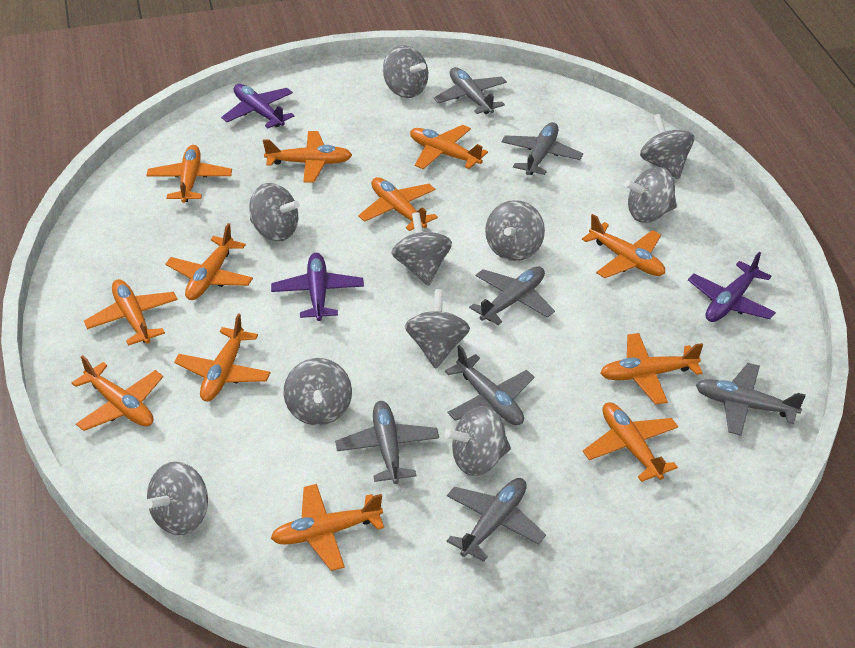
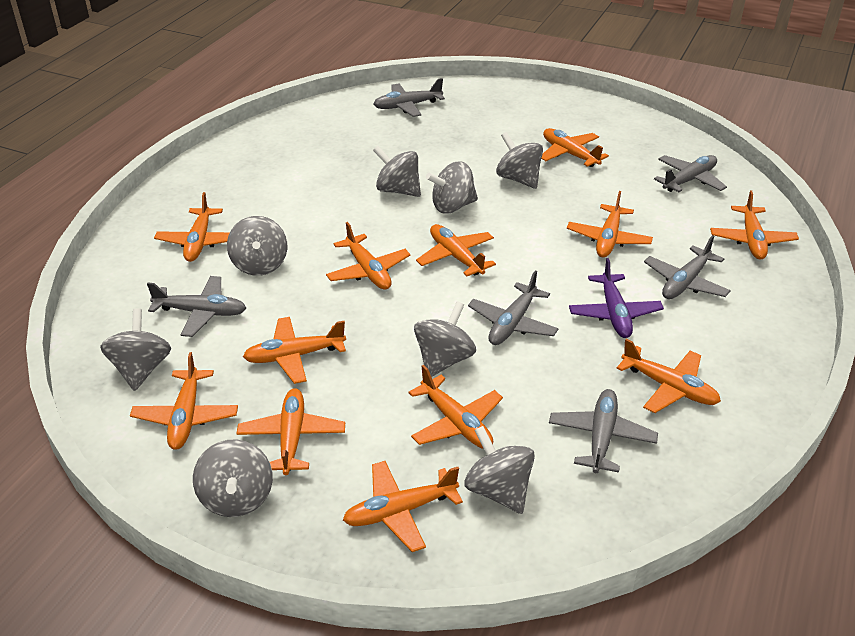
grey plane: 7 -> 6
grey spinning top: 10 -> 8
purple plane: 3 -> 1

